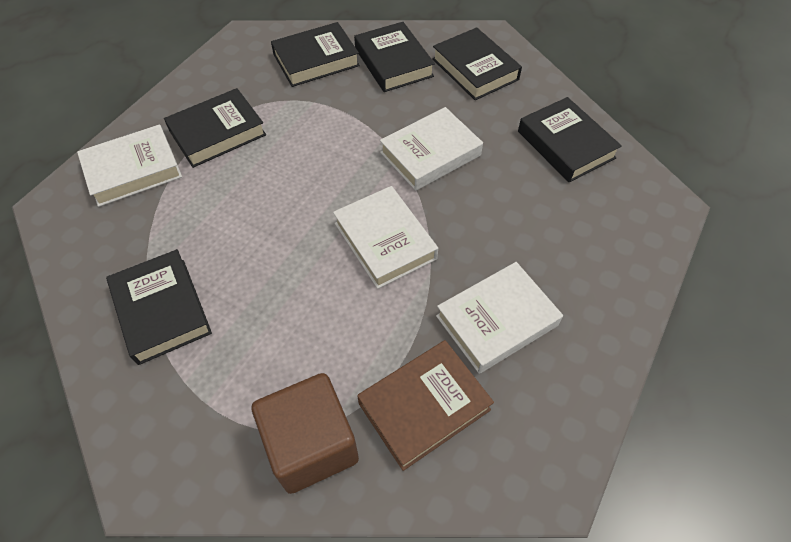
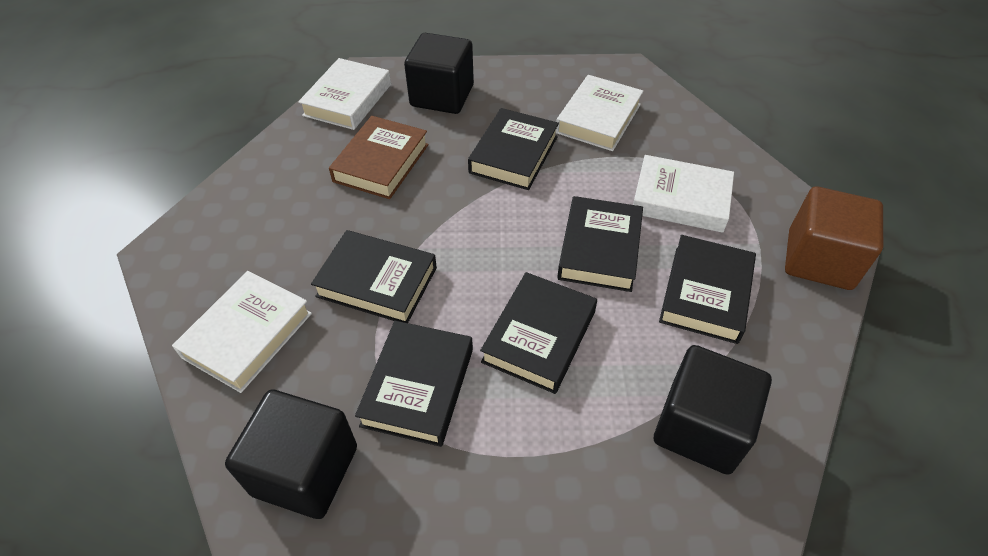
black cube: 0 -> 3

